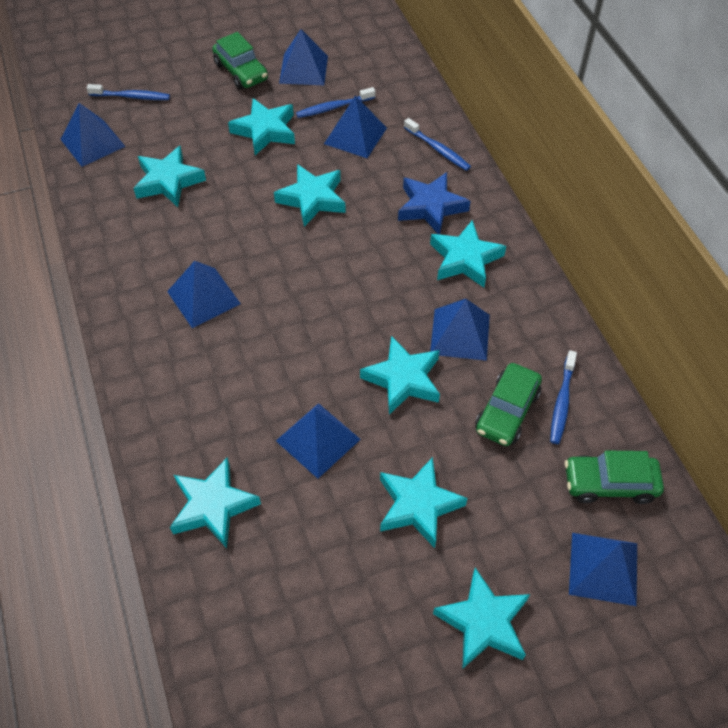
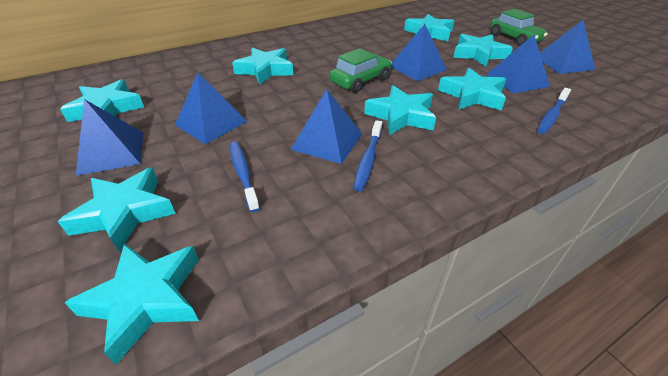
blue pyramid: 7 -> 6
blue star: 1 -> 0
blue toothbrush: 4 -> 3
green car: 3 -> 2

